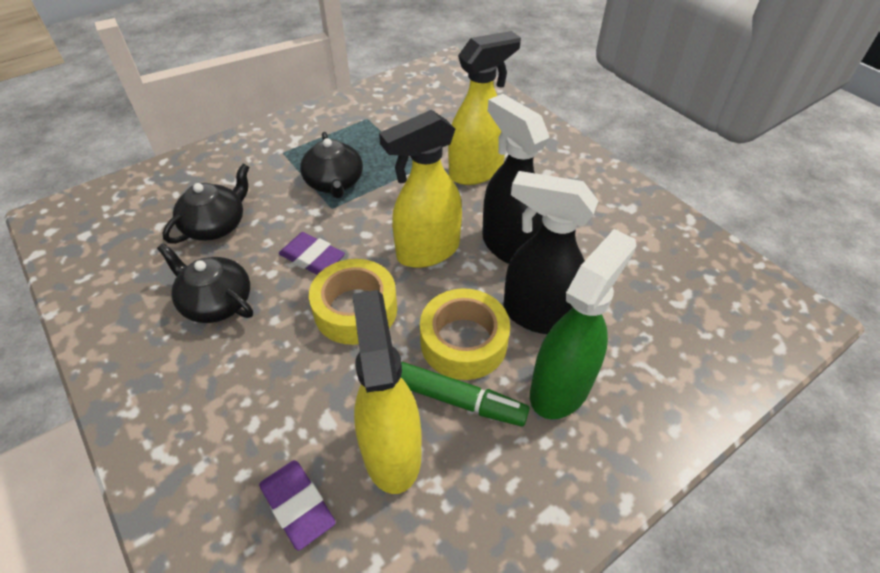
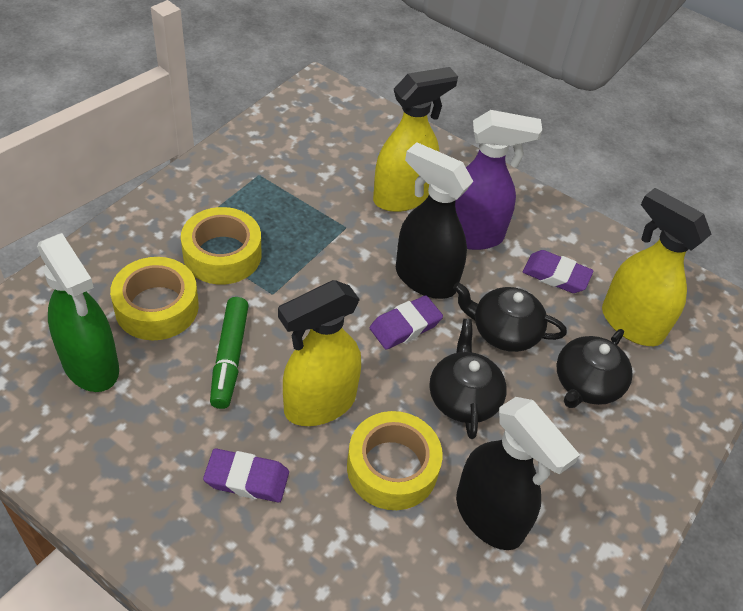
purple eraser: 2 -> 3
purple spray bottle: 0 -> 1
yellow tape: 2 -> 3

